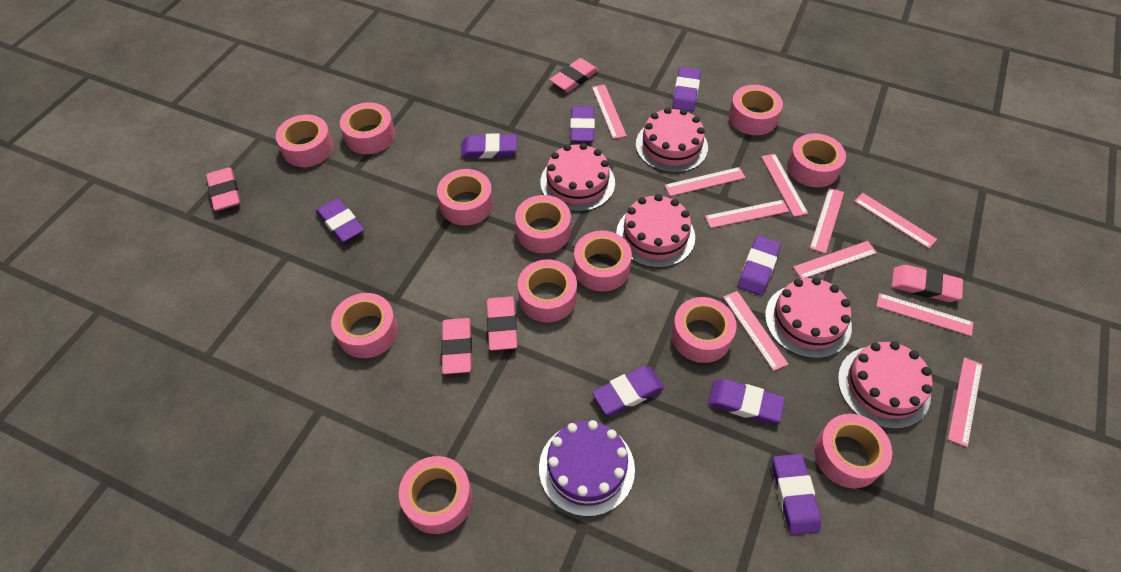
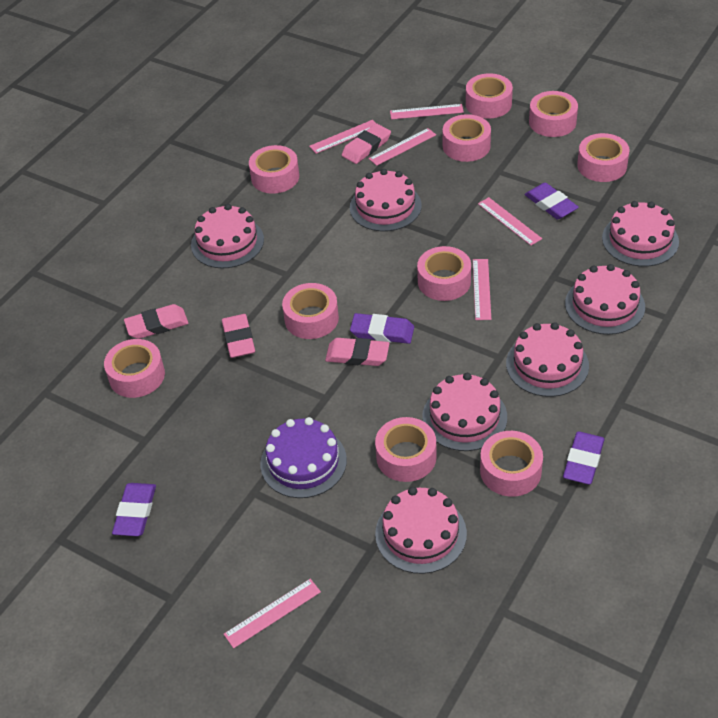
pink cake: 5 -> 7
pink eraser: 5 -> 4
pink ruler: 10 -> 6
pink tape: 12 -> 10
purple eraser: 8 -> 4

